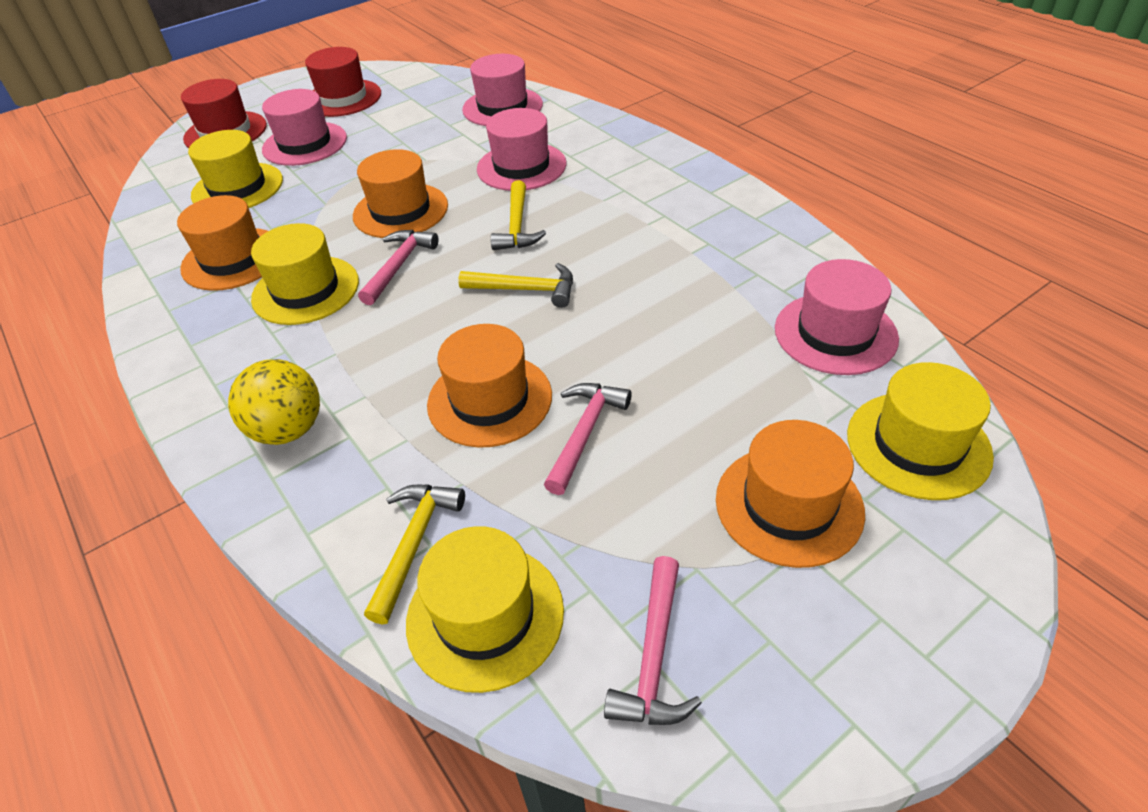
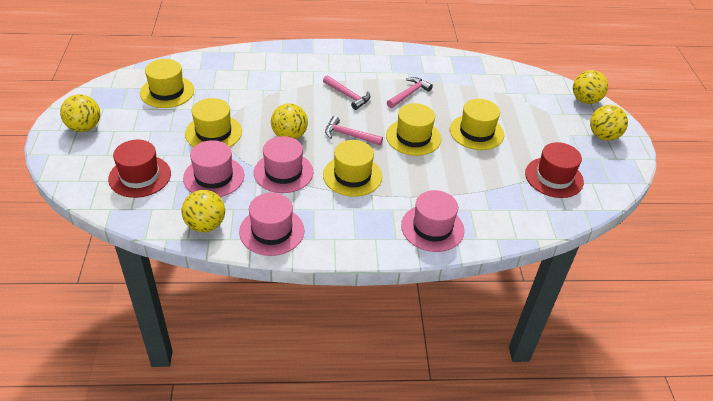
orange hat: 4 -> 0
yellow ball: 1 -> 5
yellow hammer: 3 -> 0
yellow hat: 4 -> 5

